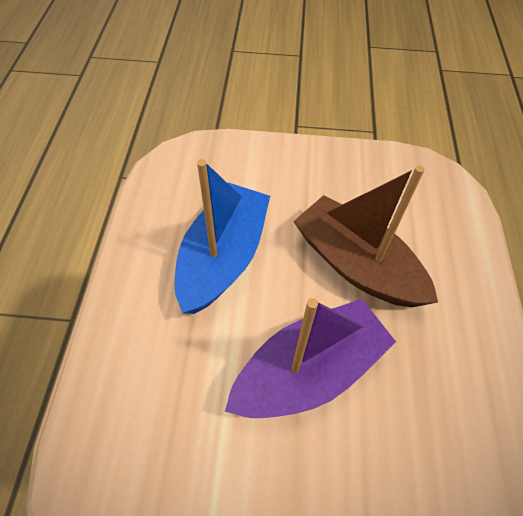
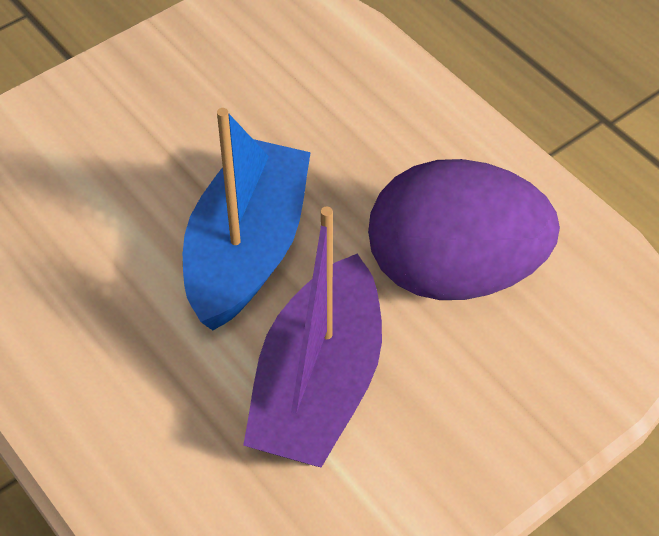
brown boat: 1 -> 0
purple egg: 0 -> 1

